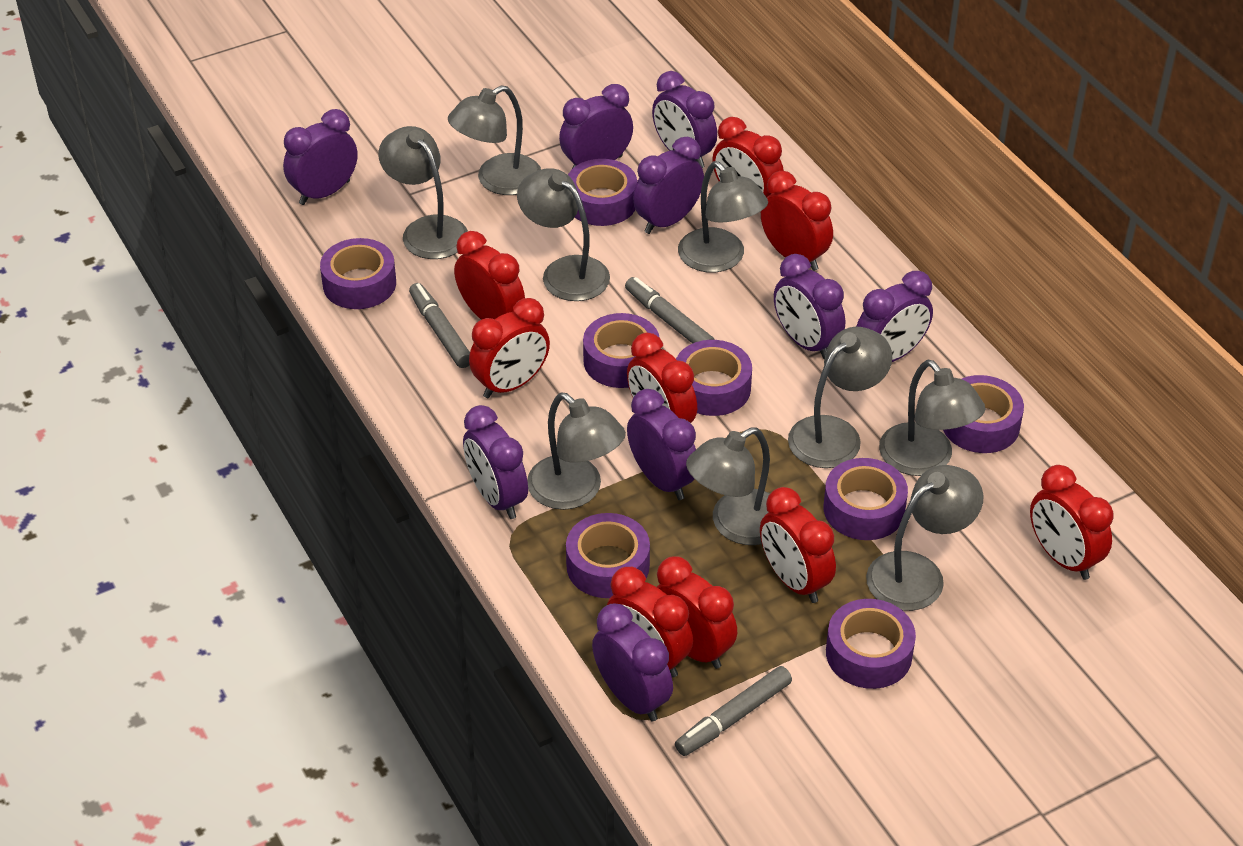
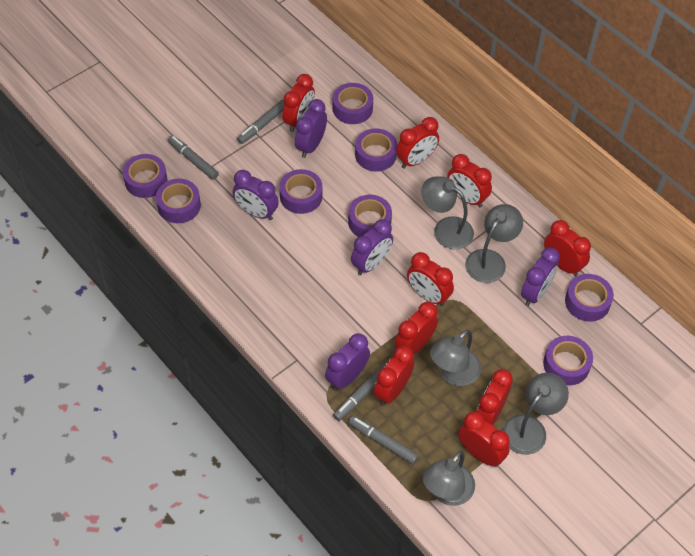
grey lamp: 9 -> 5
grey marker: 3 -> 4
purple clock: 9 -> 5

